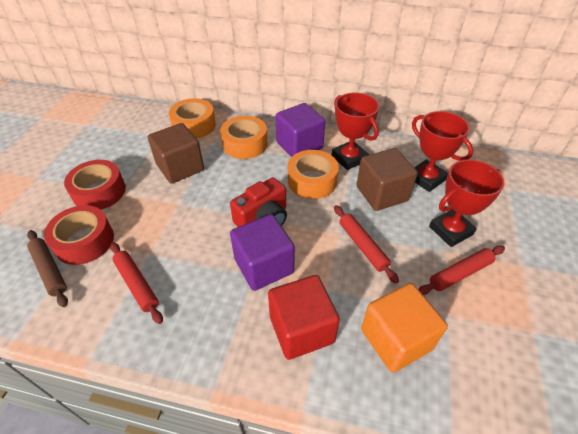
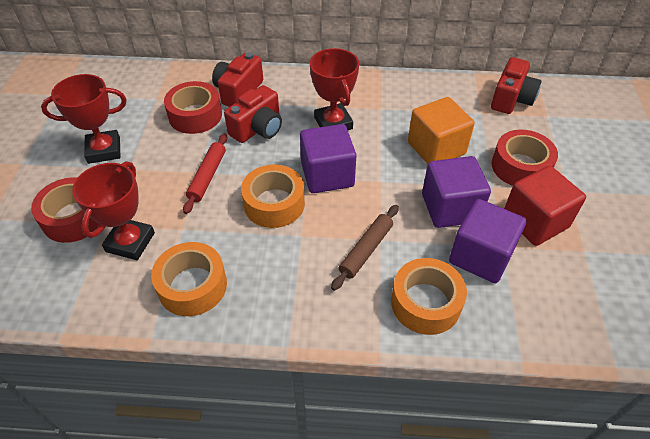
brown cube: 2 -> 0
purple cube: 2 -> 3
red camera: 1 -> 3
red rolling pin: 3 -> 1
red tape: 2 -> 3

